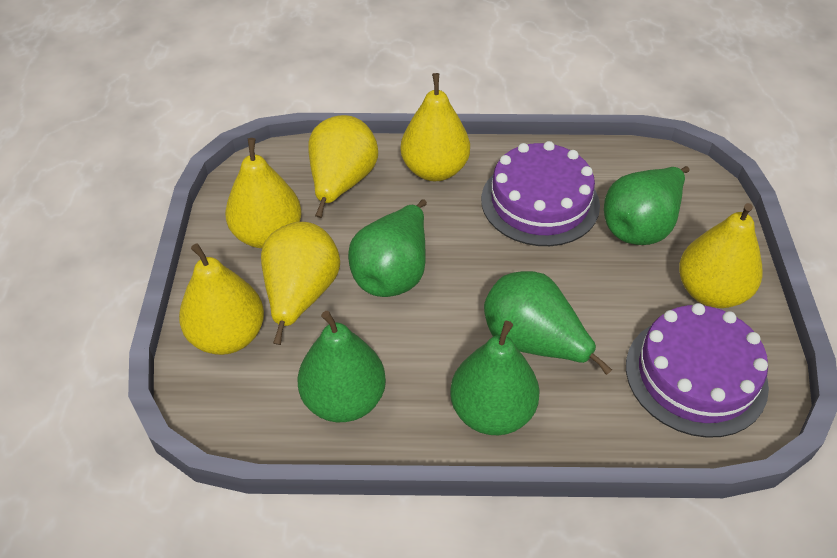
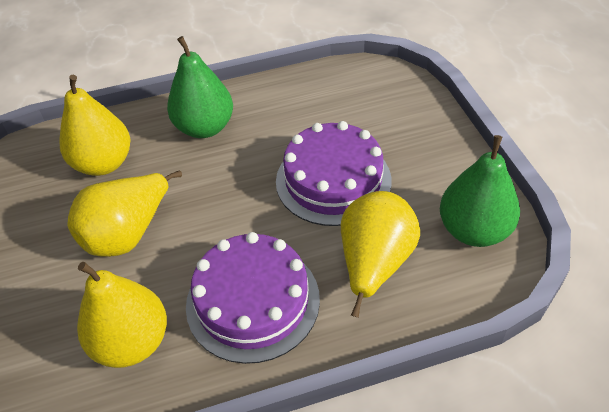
green pear: 5 -> 2
yellow pear: 6 -> 4

